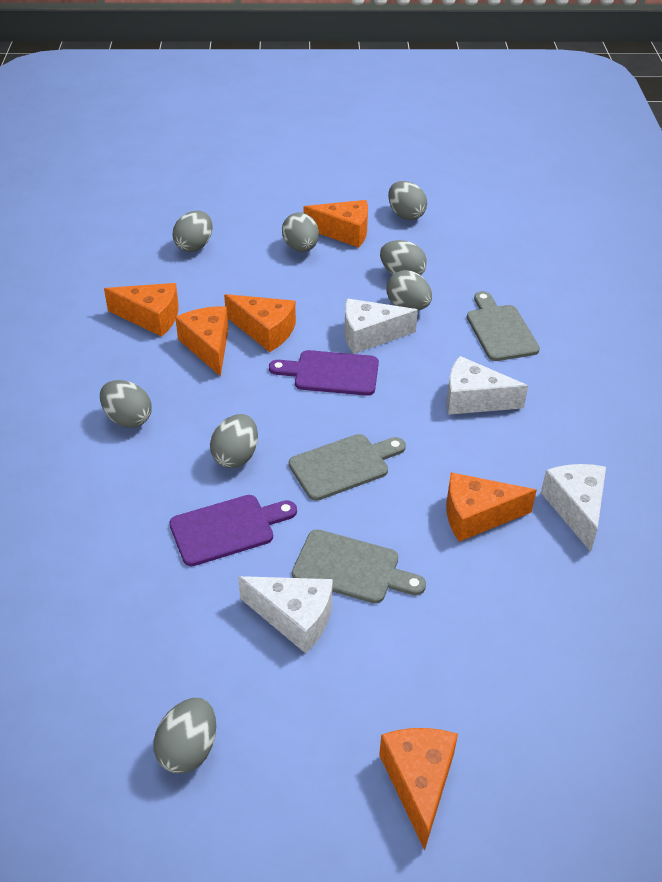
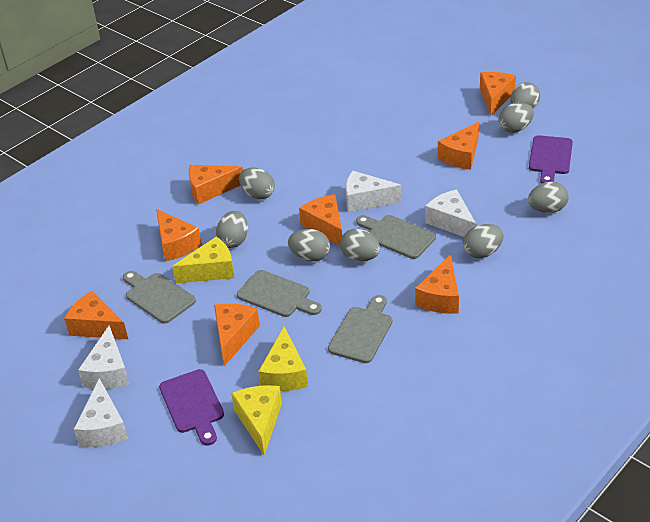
grey cutting board: 3 -> 4
orange cheese: 6 -> 8
yellow cheese: 0 -> 3

